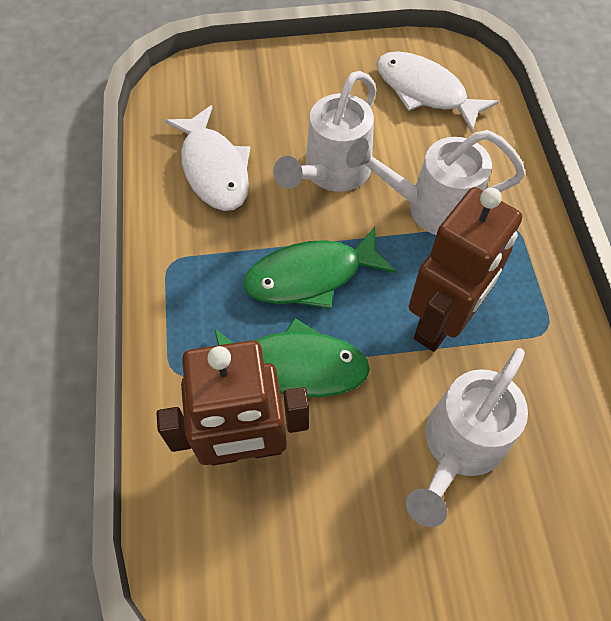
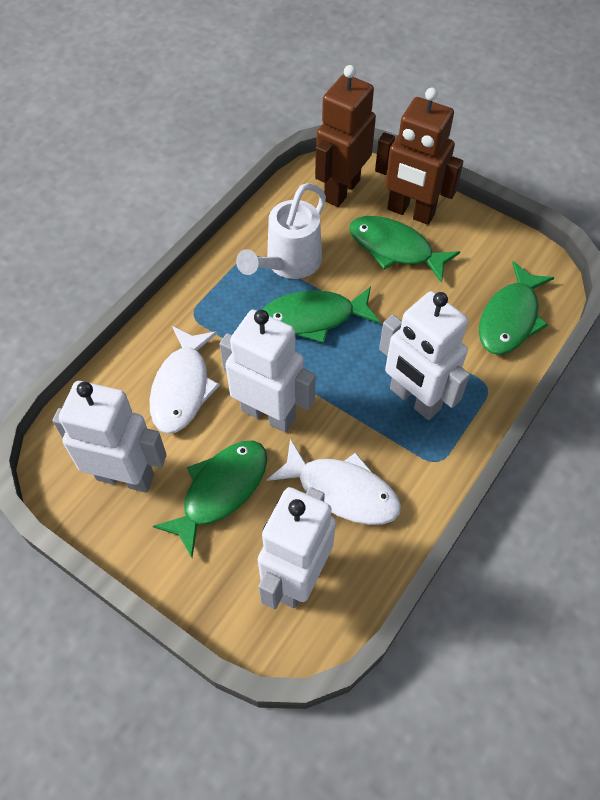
green fish: 2 -> 4
white robot: 0 -> 4
white watering can: 3 -> 1

